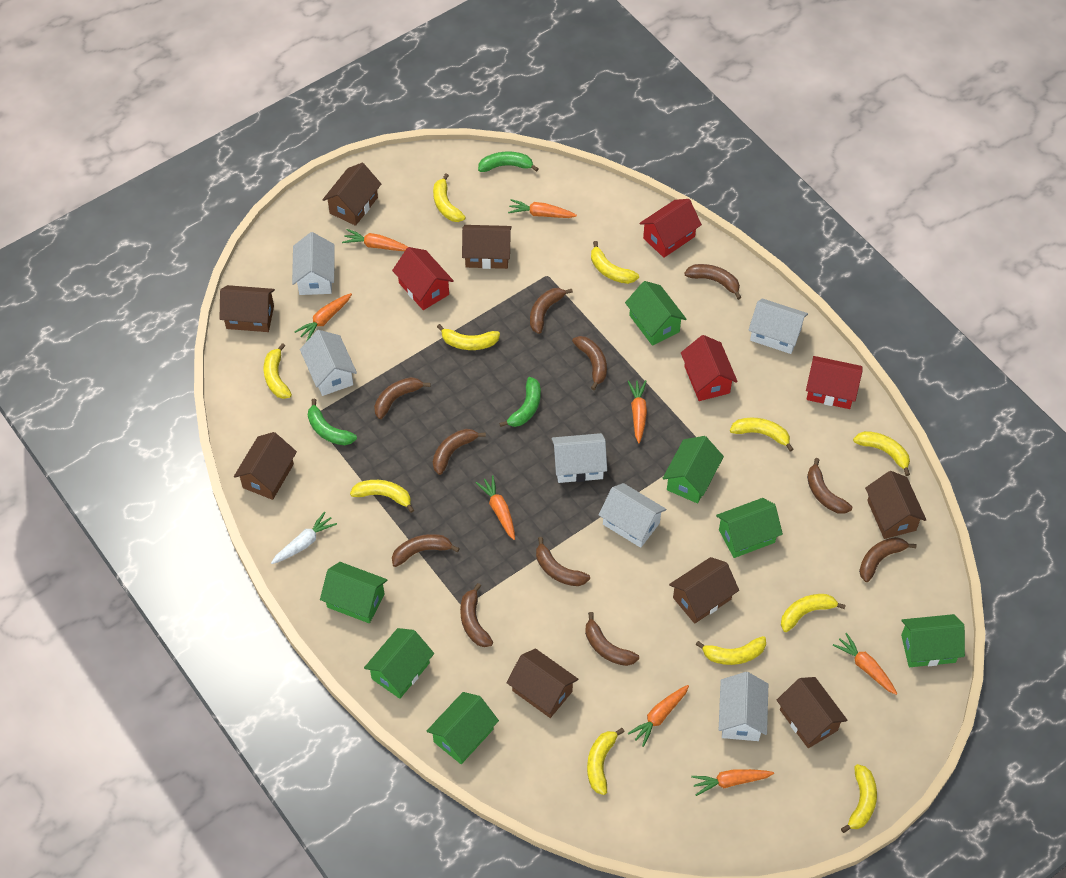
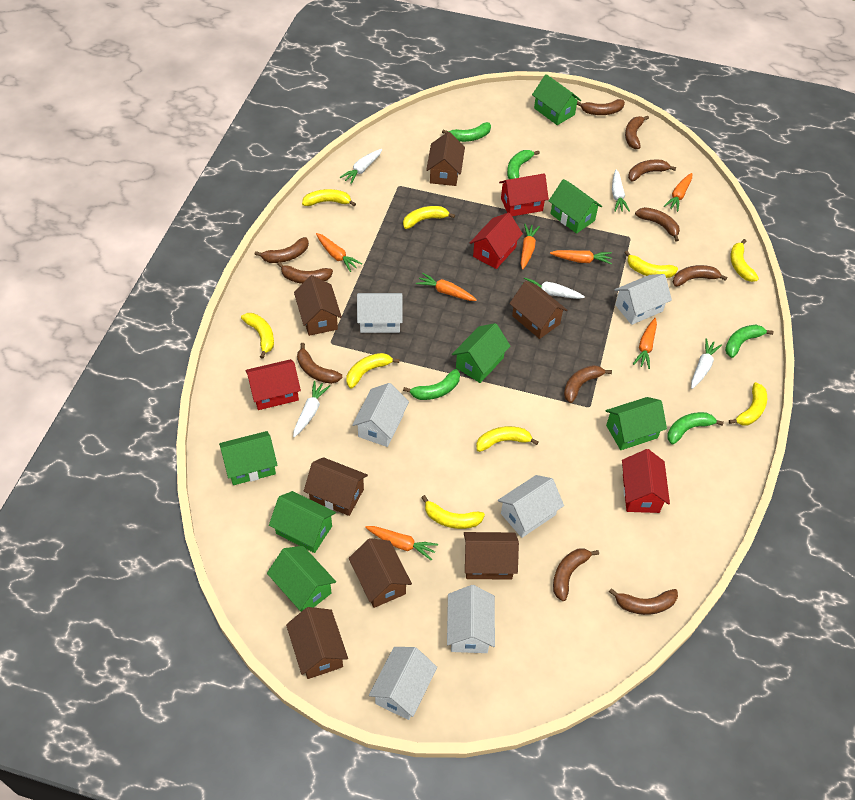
brown house: 8 -> 7
green banana: 3 -> 5
orange carrot: 8 -> 7
white carrot: 1 -> 5
yellow banana: 11 -> 9

